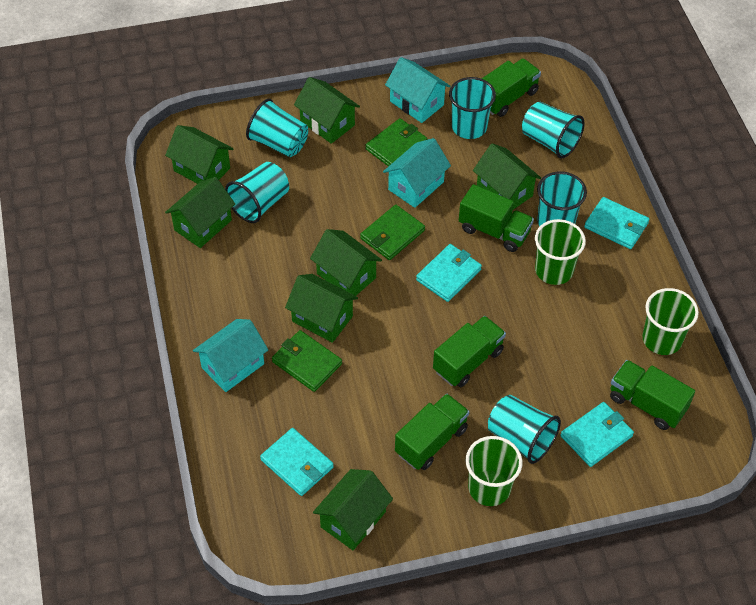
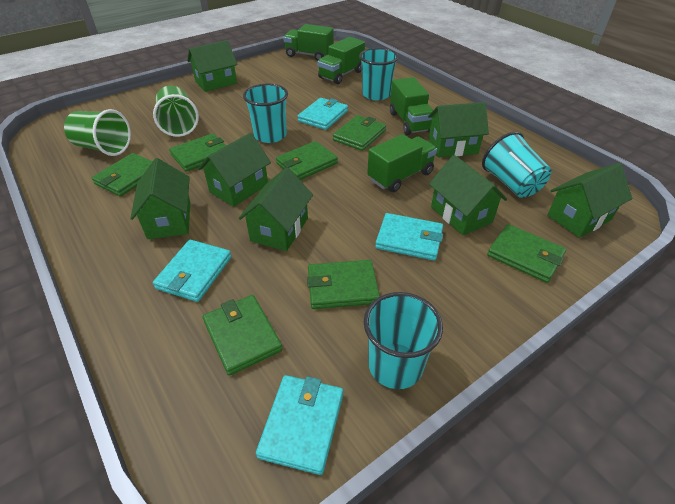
green cup: 3 -> 2
green truck: 5 -> 4
green wallet: 3 -> 7
turquoise cup: 6 -> 4
turquoise house: 3 -> 0

